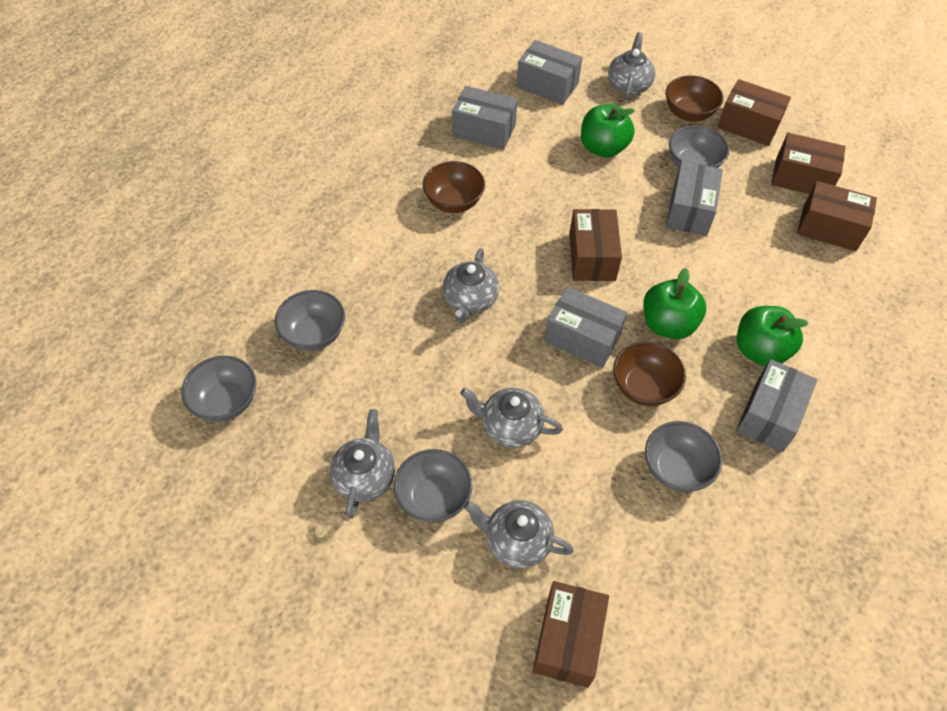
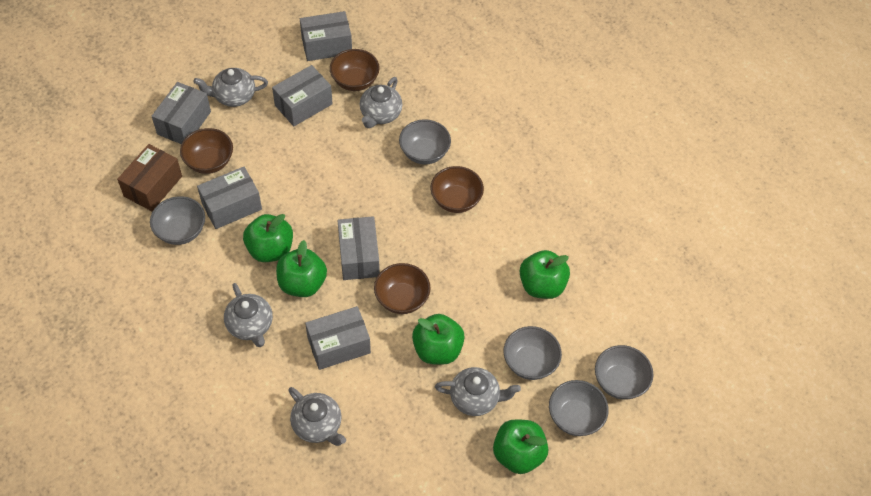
brown bowl: 3 -> 4
brown box: 5 -> 1
green apple: 3 -> 5
grey box: 5 -> 6

